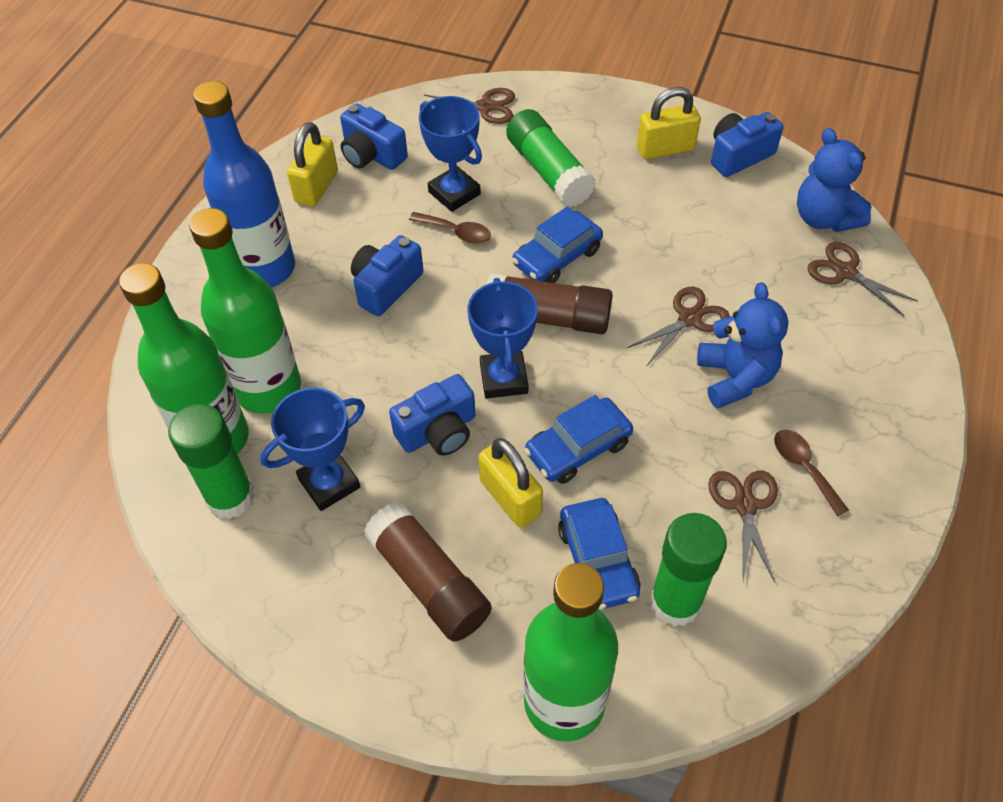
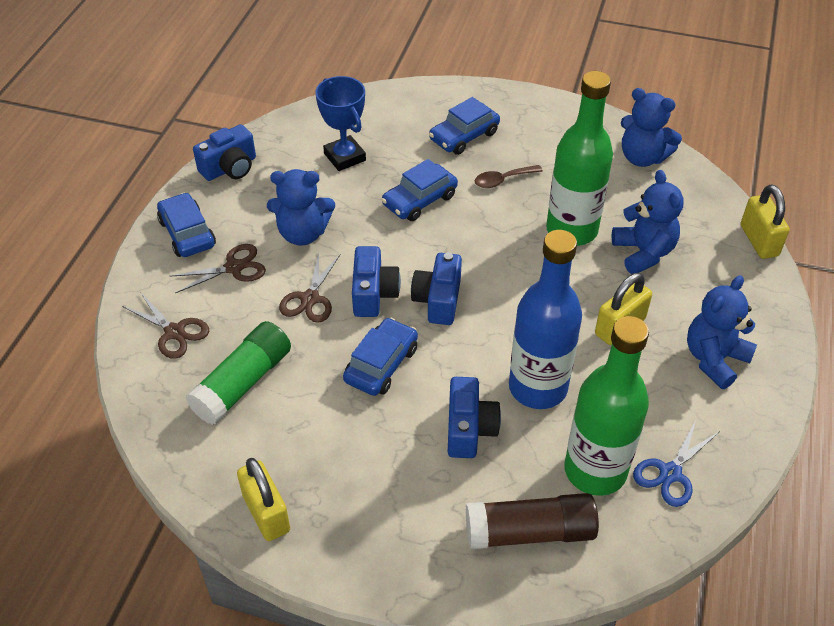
blue car: 3 -> 4
blue scissors: 0 -> 1
blue teddy bear: 2 -> 4
blue trophy: 3 -> 1
brown glue stick: 2 -> 1
brown scissors: 4 -> 3
brown spoon: 2 -> 1
green bottle: 3 -> 2
green glue stick: 3 -> 1

